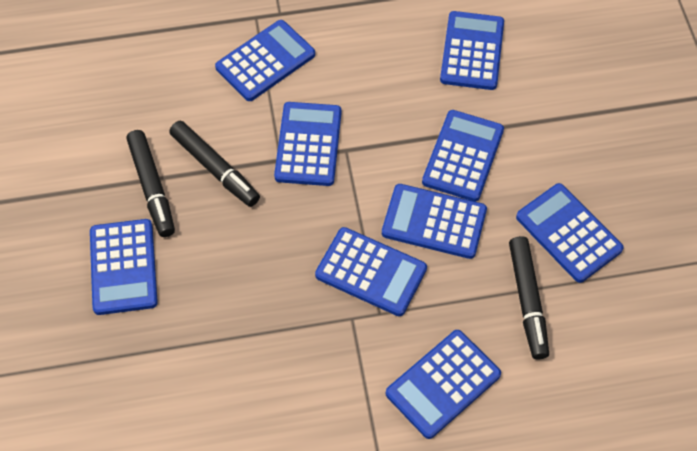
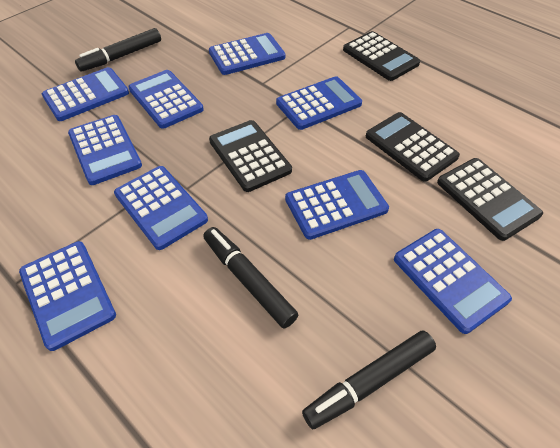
black calculator: 0 -> 4

